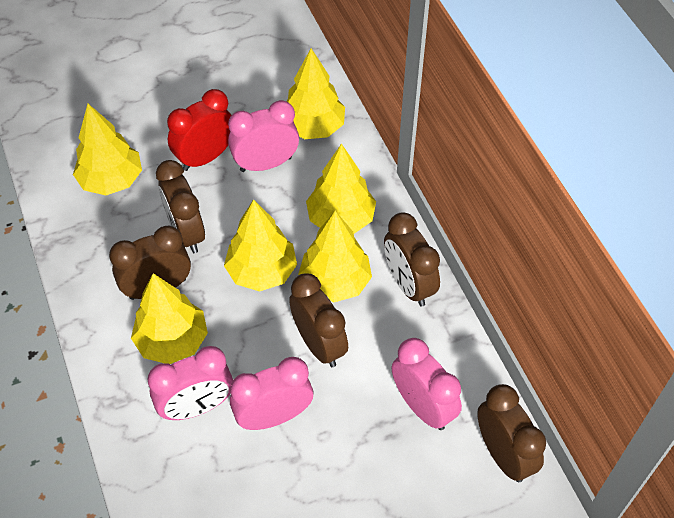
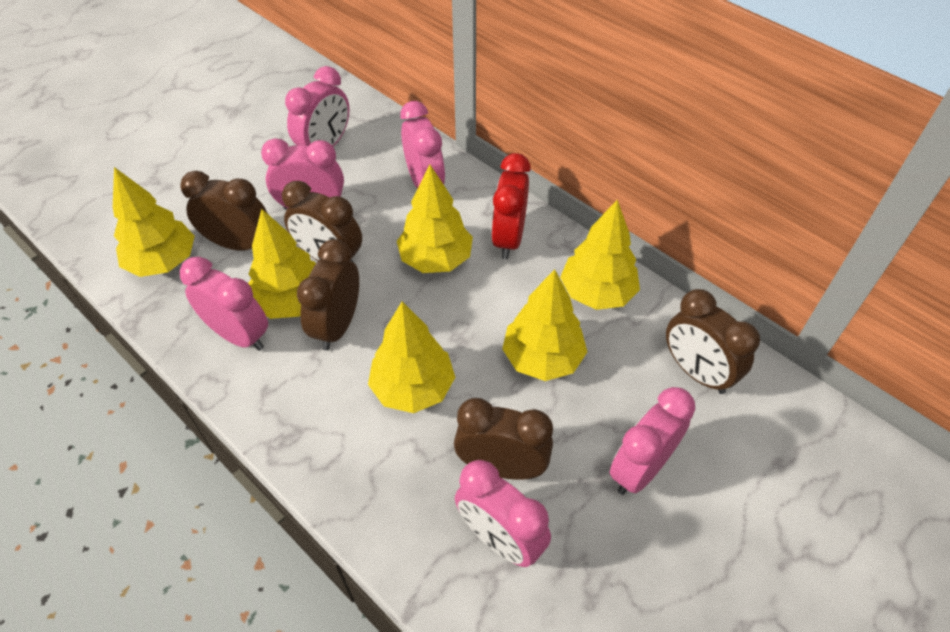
pink clock: 4 -> 6

